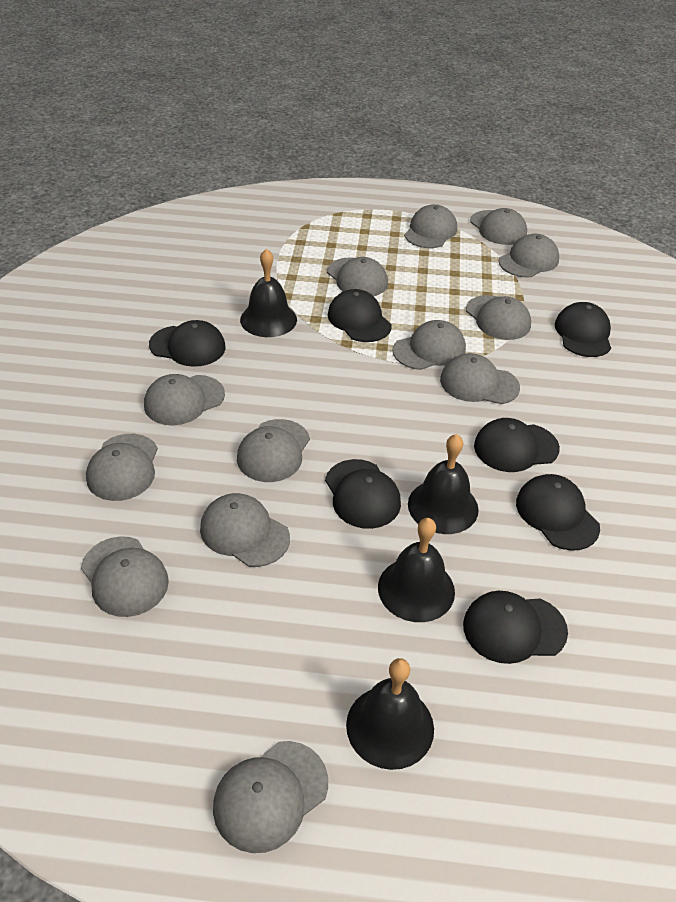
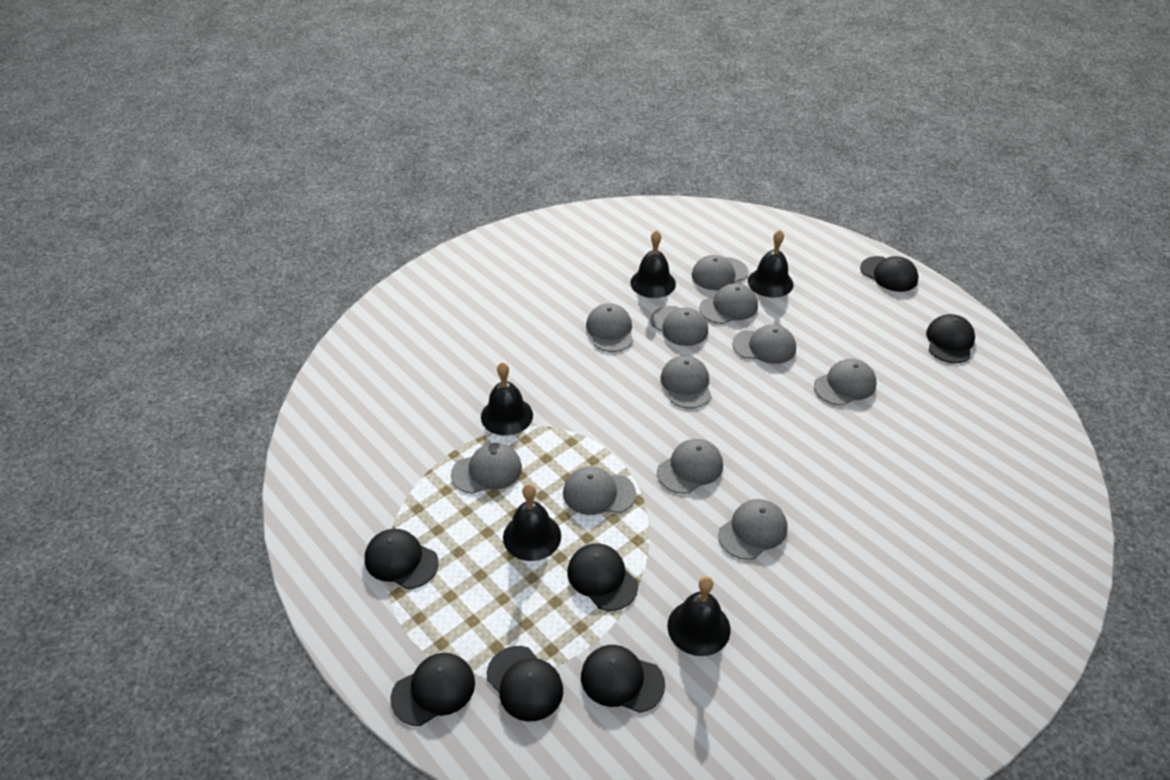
black bell: 4 -> 5
grey cap: 13 -> 11

